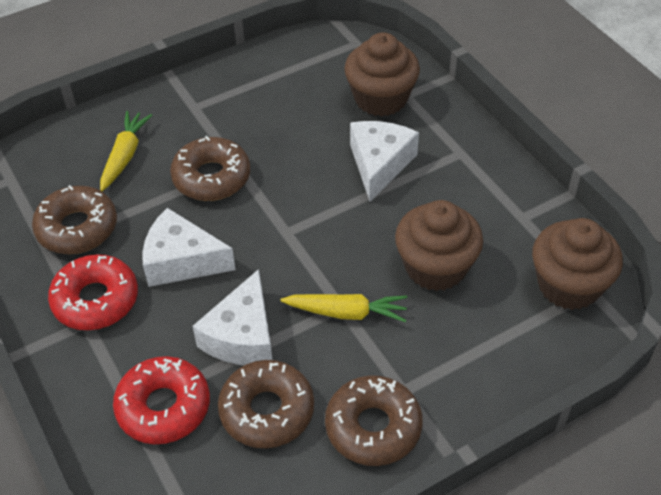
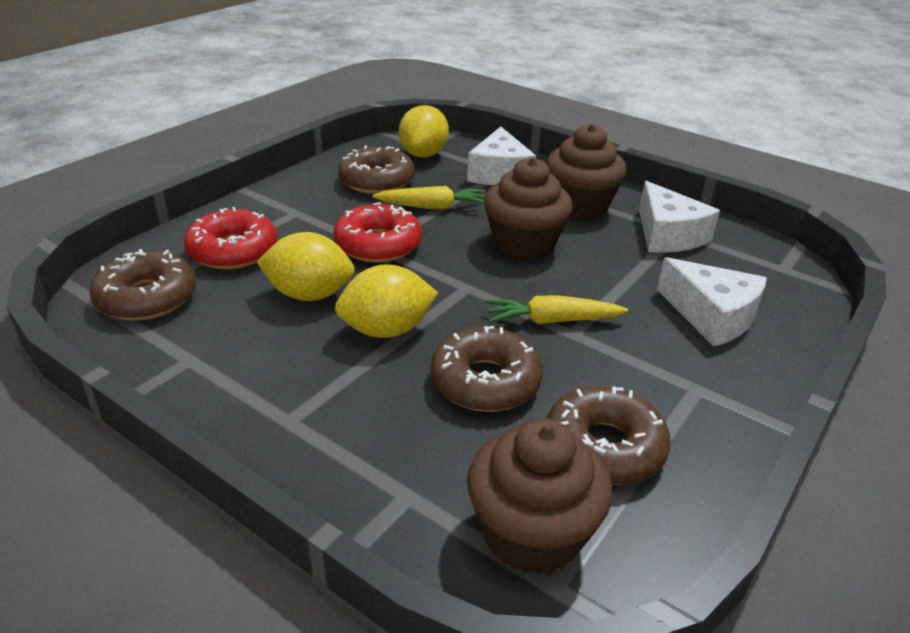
yellow lemon: 0 -> 3

